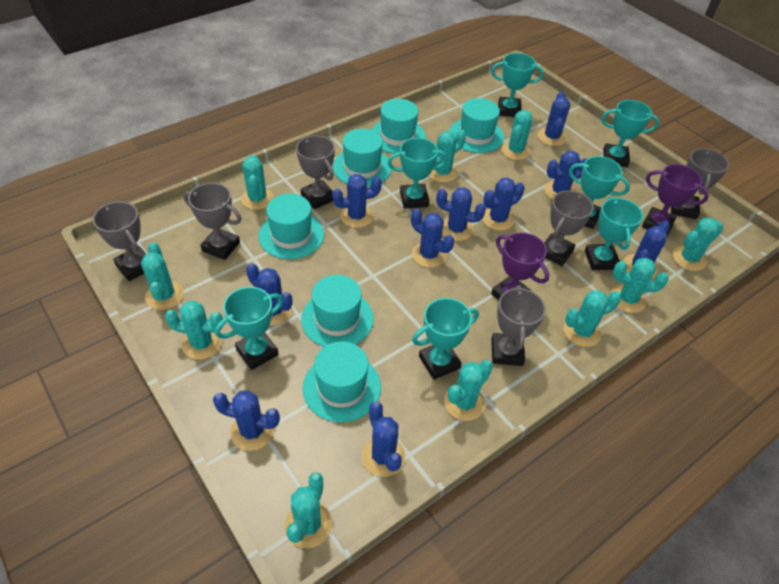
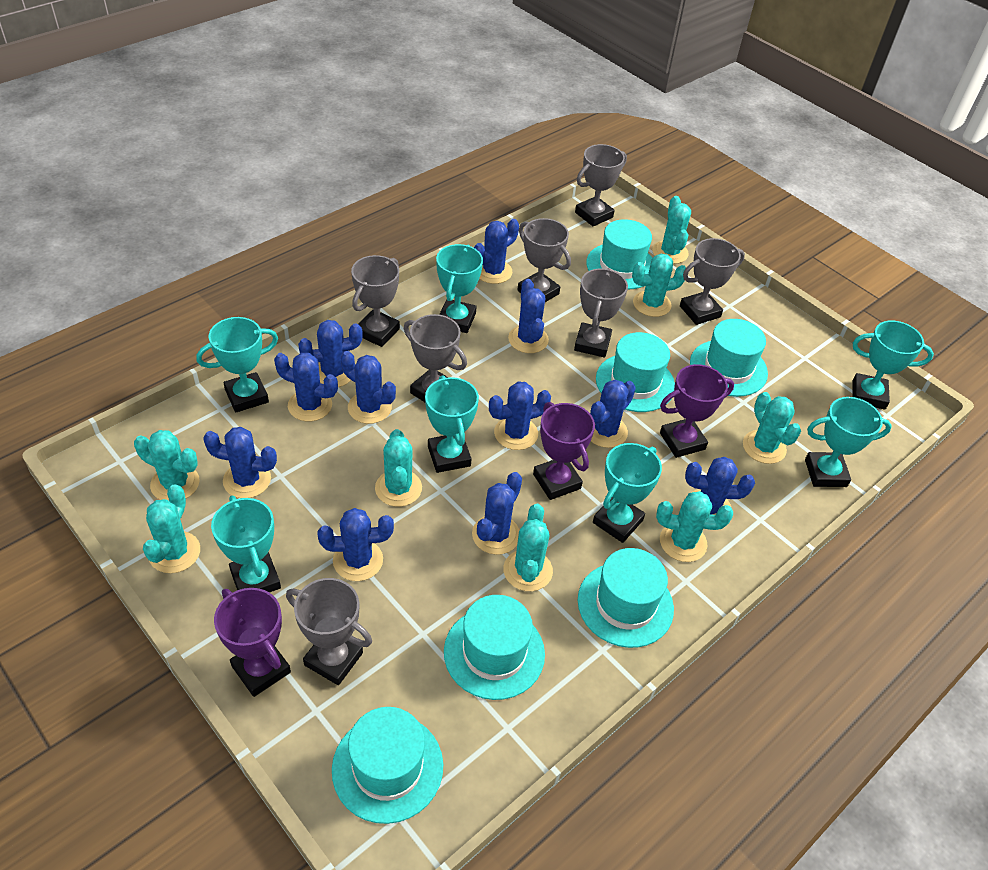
blue cactus: 10 -> 11
grey trophy: 6 -> 7
purple trophy: 2 -> 3
turquoise cactus: 10 -> 8

